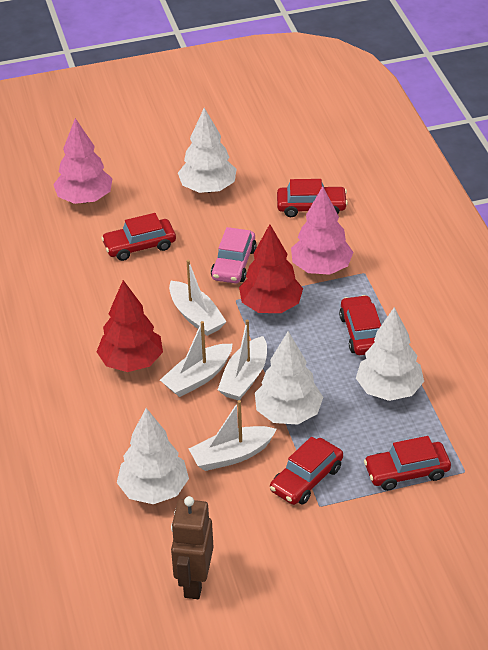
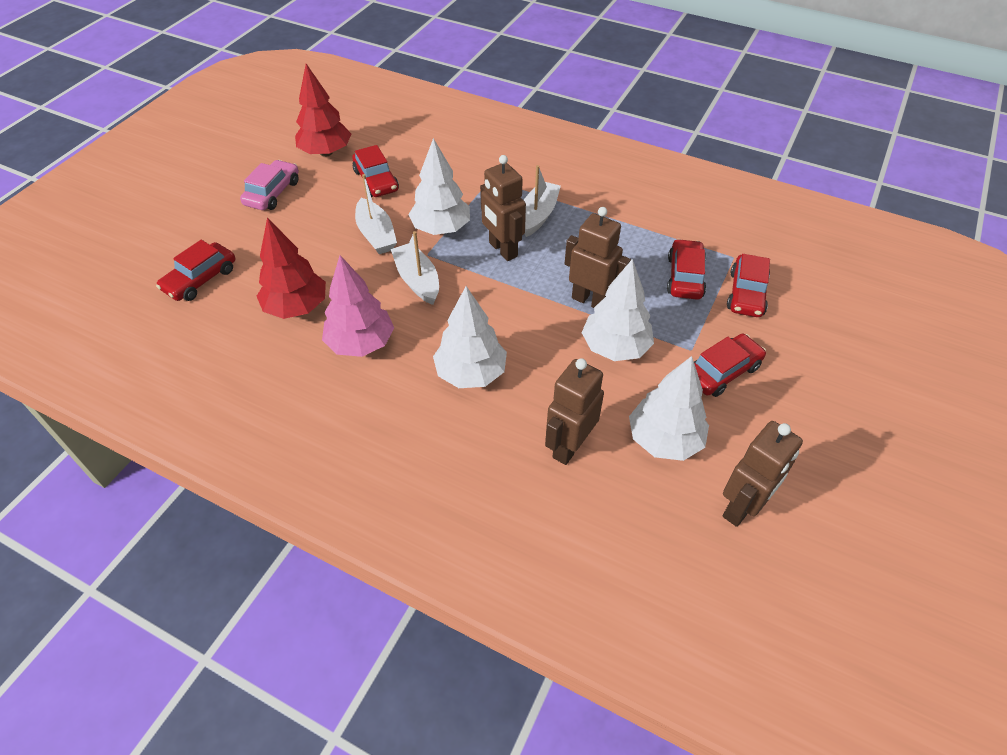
brown robot: 1 -> 4
pink tree: 2 -> 1
white boat: 4 -> 3

